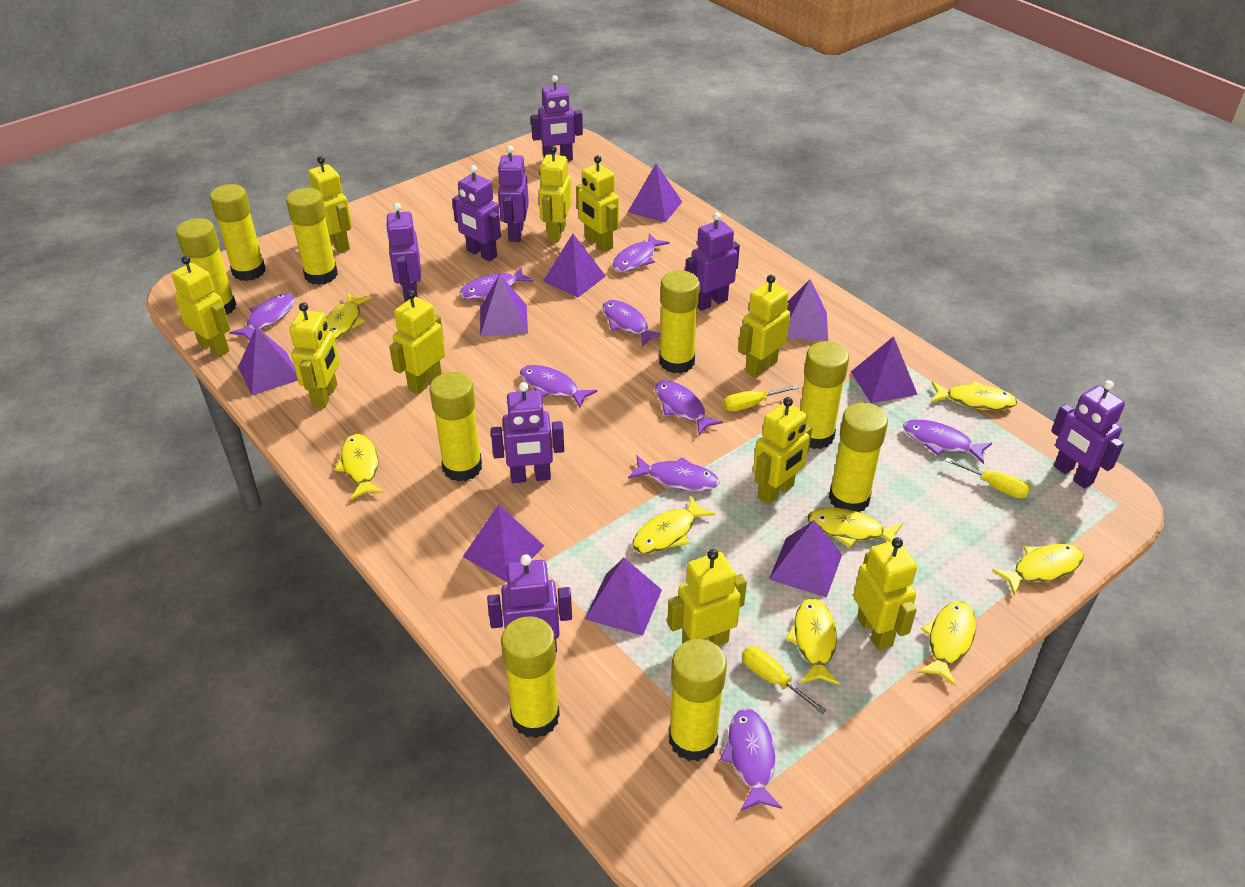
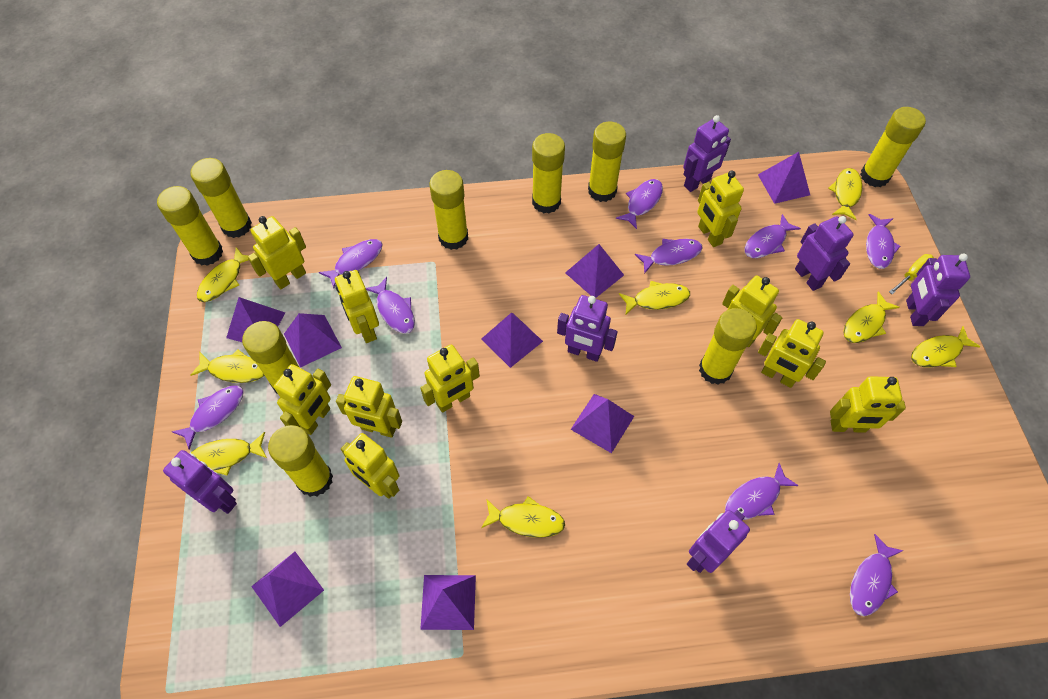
purple pyramid: 9 -> 8
purple robot: 8 -> 6
yellow screwdriver: 3 -> 1

